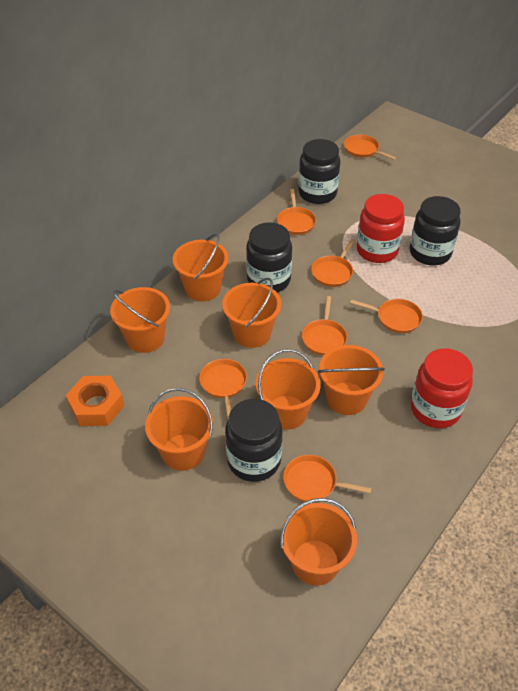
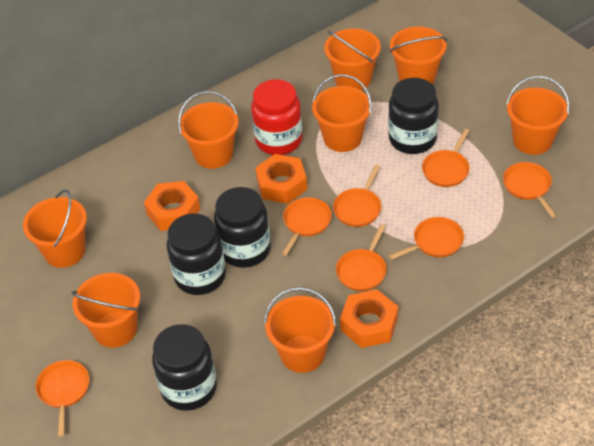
orange bucket: 7 -> 8
orange nut: 1 -> 3
red jar: 2 -> 1

